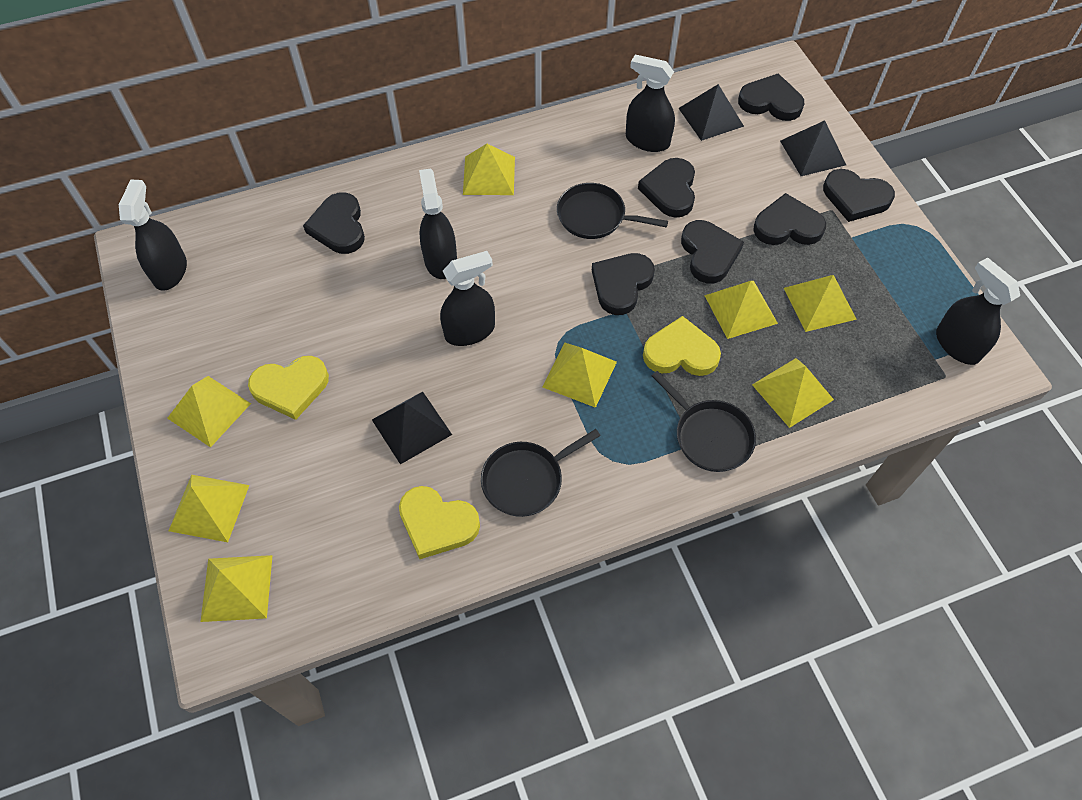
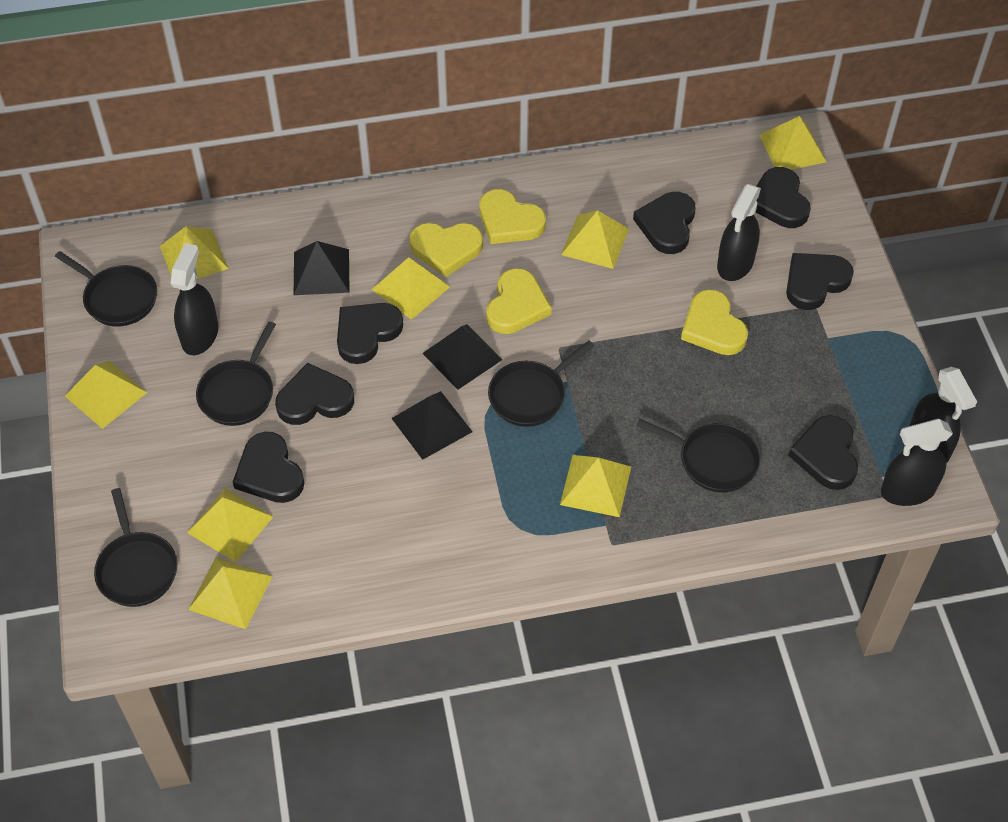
black pan: 3 -> 5
black spray bottle: 5 -> 4
yellow heart: 3 -> 4

